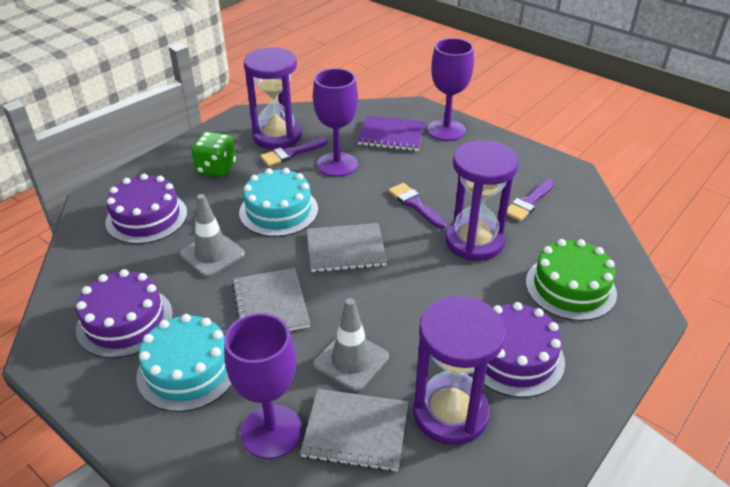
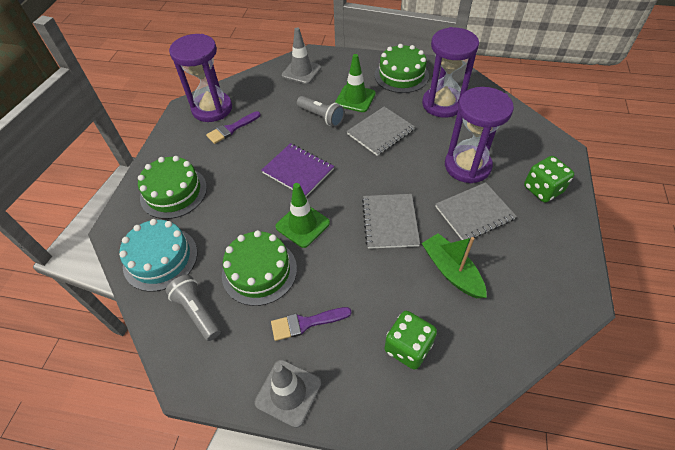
green boat: 0 -> 1
green cake: 1 -> 3
green dice: 1 -> 2
green traffic cone: 0 -> 2
grey flashlight: 0 -> 2
purple brush: 3 -> 2
purple cake: 3 -> 0
purple goblet: 3 -> 0
turquoise cake: 2 -> 1

